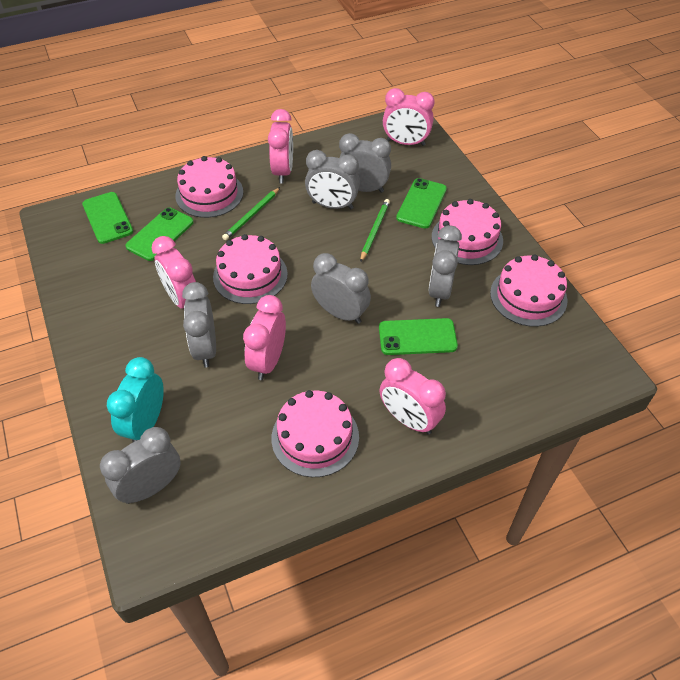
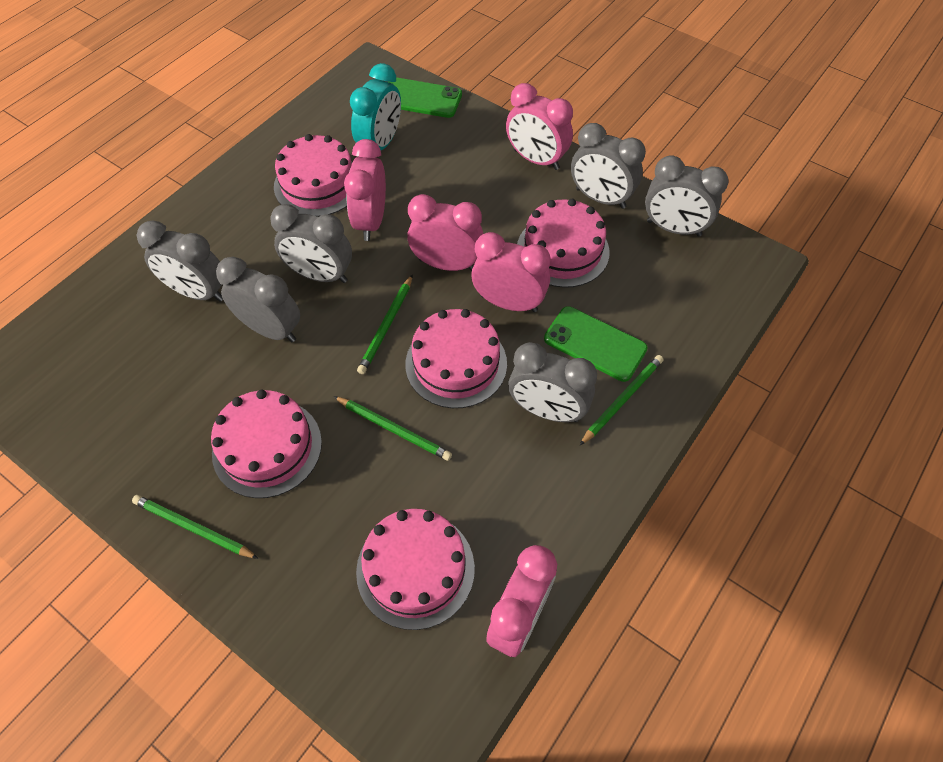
green pencil: 2 -> 4
green phone: 4 -> 2

